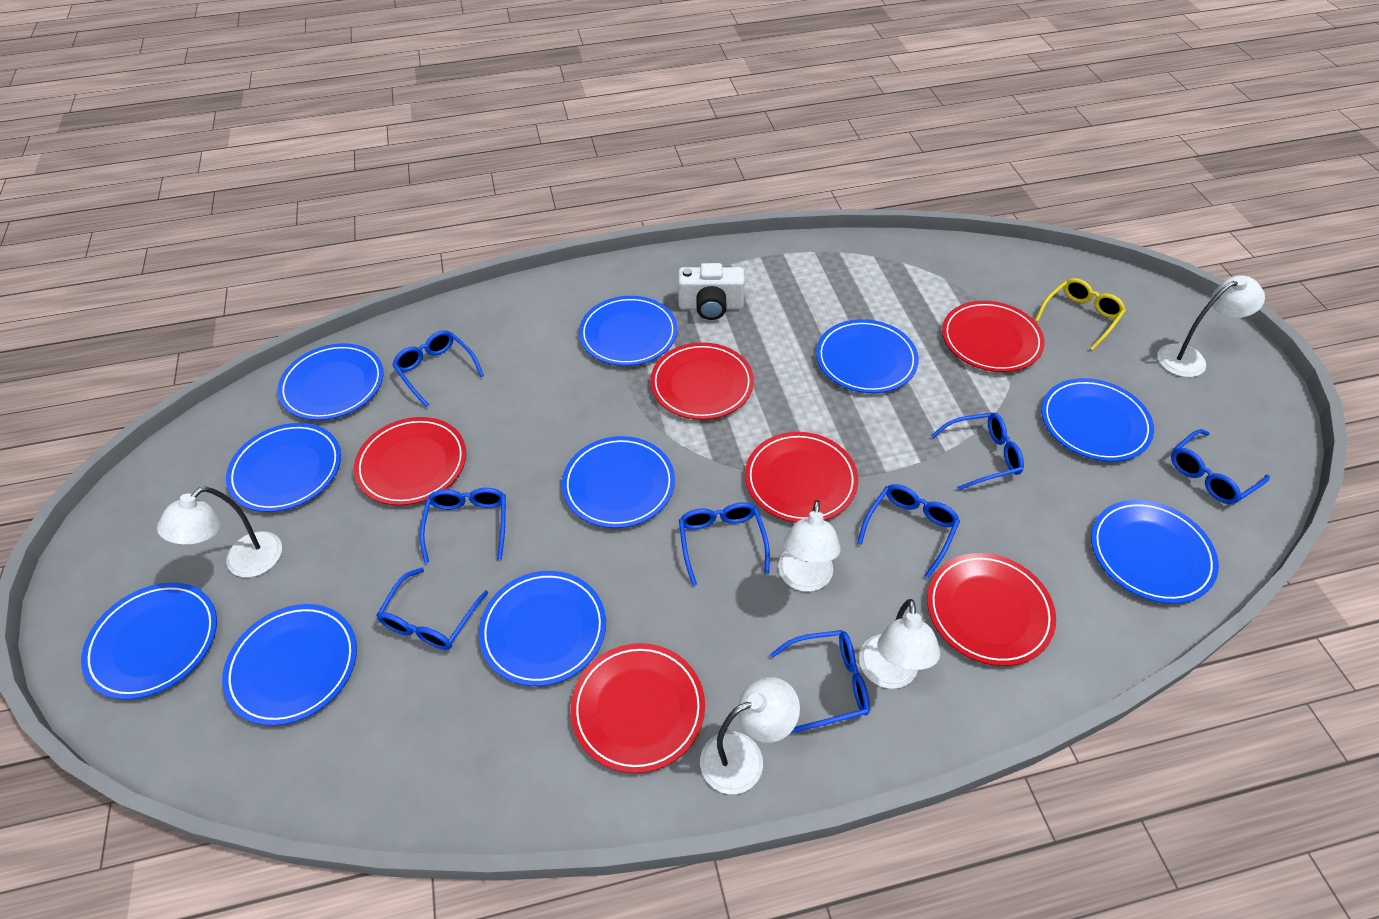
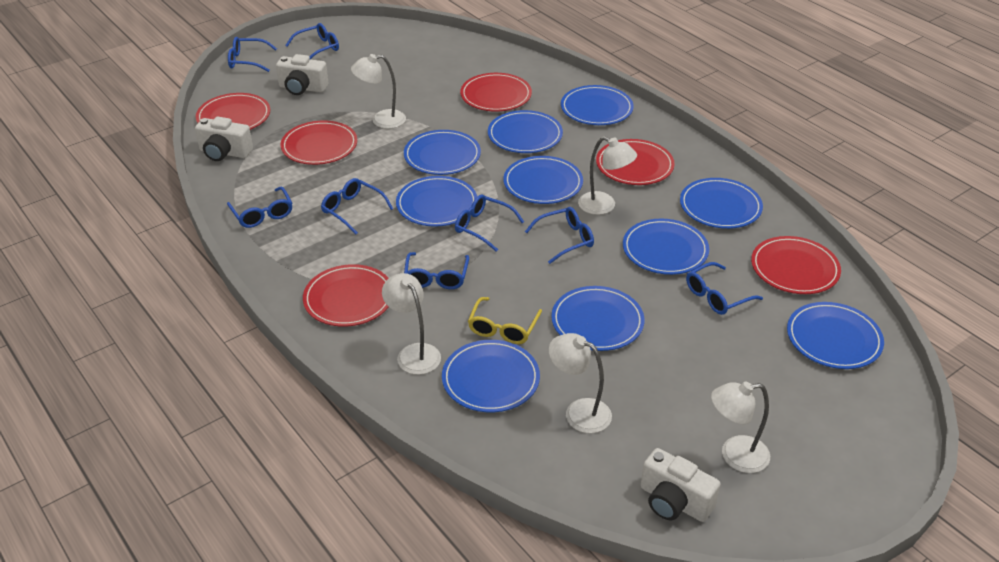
white camera: 1 -> 3

